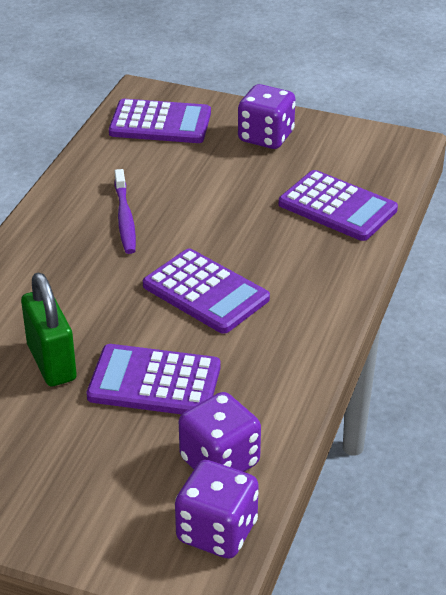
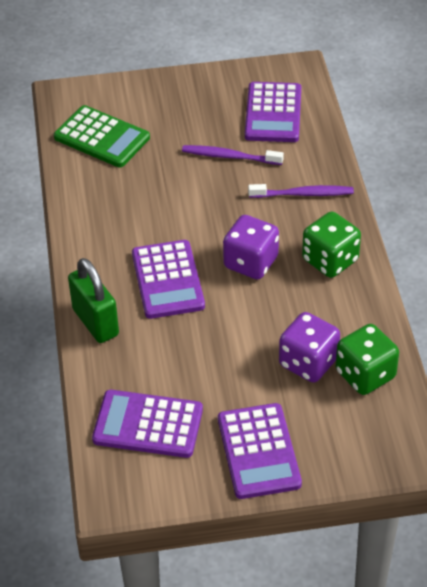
green calculator: 0 -> 1
green dice: 0 -> 2
purple dice: 3 -> 2
purple toothbrush: 1 -> 2

